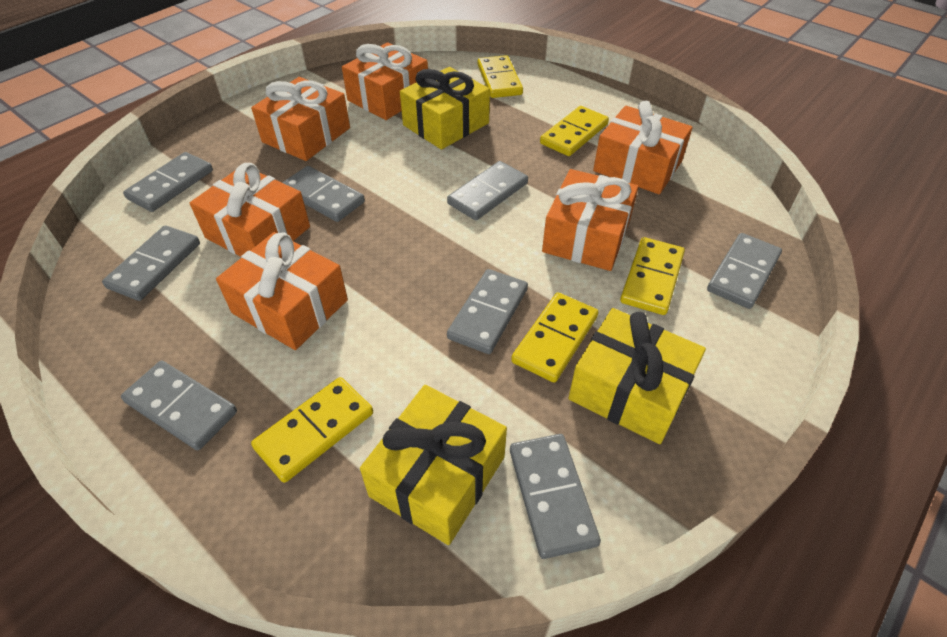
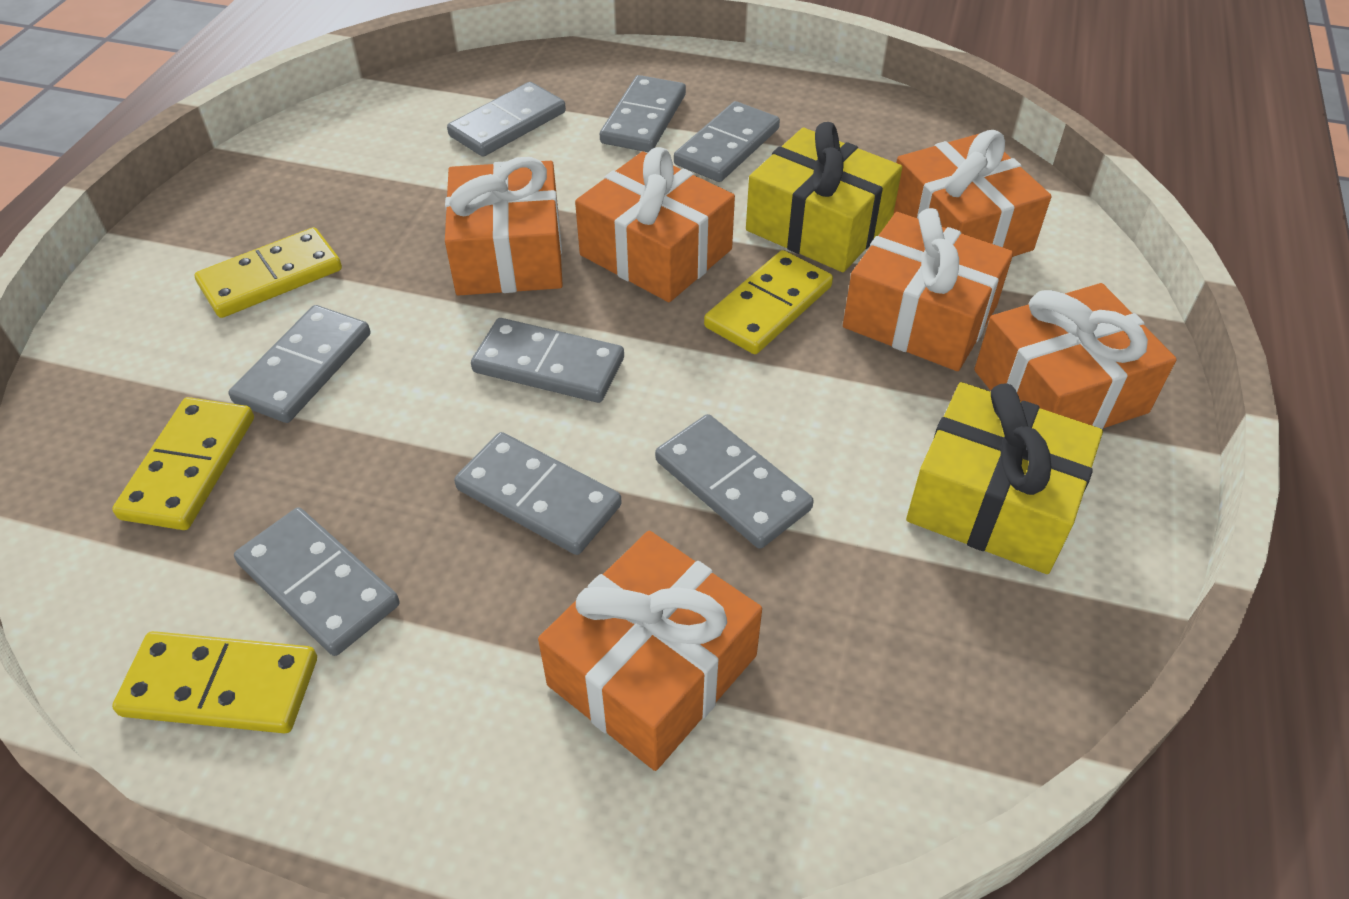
yellow domino: 5 -> 4
yellow gift: 3 -> 2

